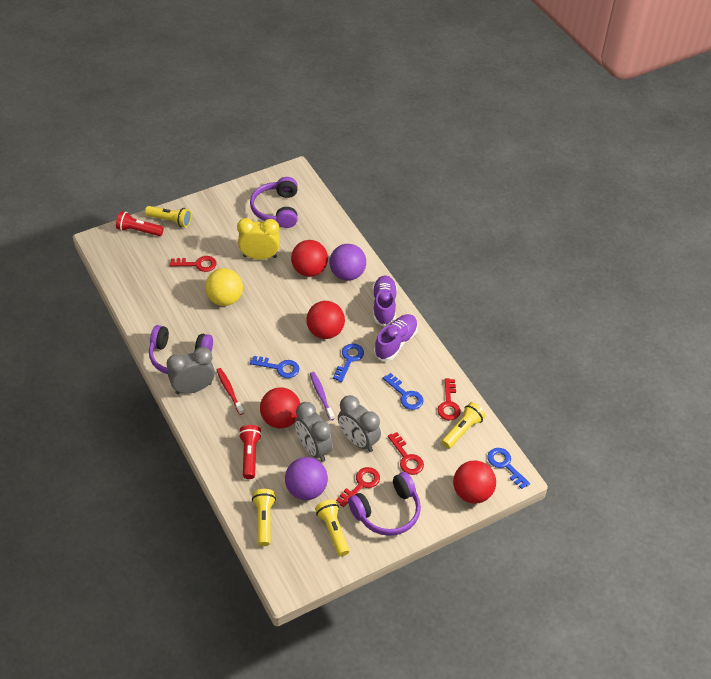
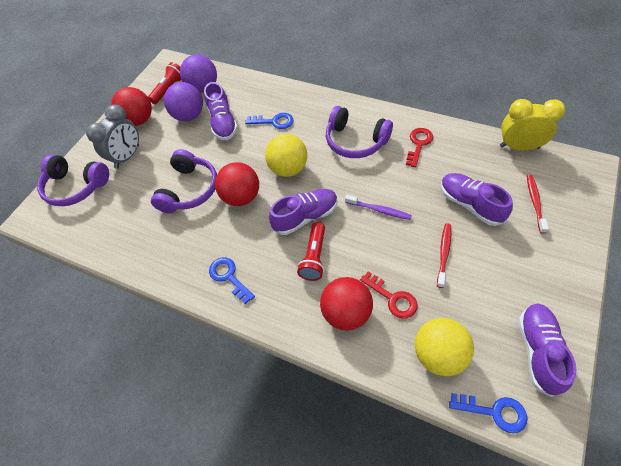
blue key: 4 -> 3
grey clock: 3 -> 1
purple shoe: 2 -> 4
red ball: 4 -> 3
red key: 4 -> 2
red toothbrush: 1 -> 2
yellow ball: 1 -> 2
yellow flashlight: 4 -> 0

